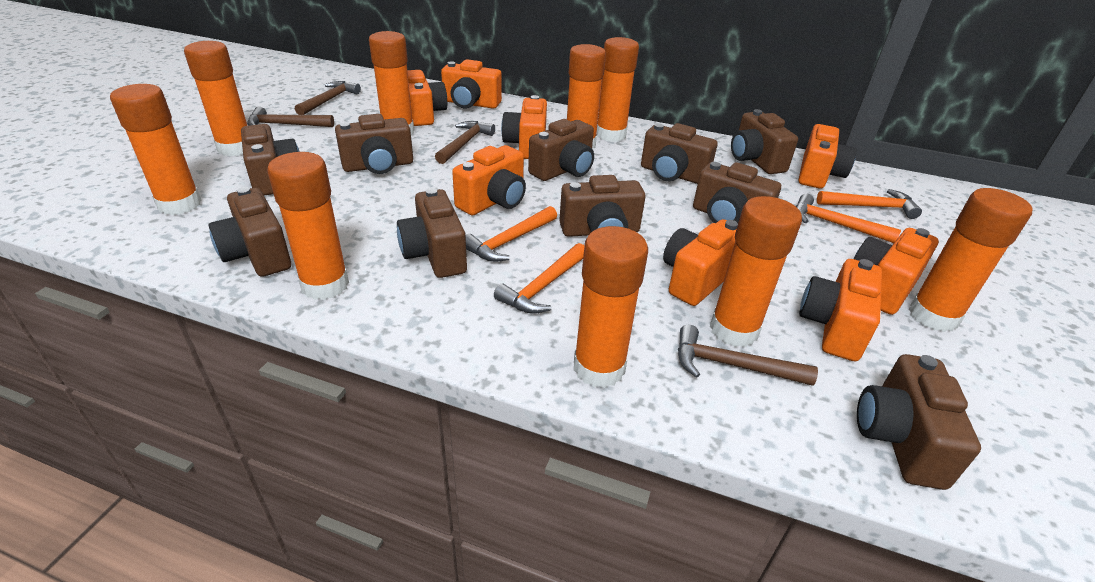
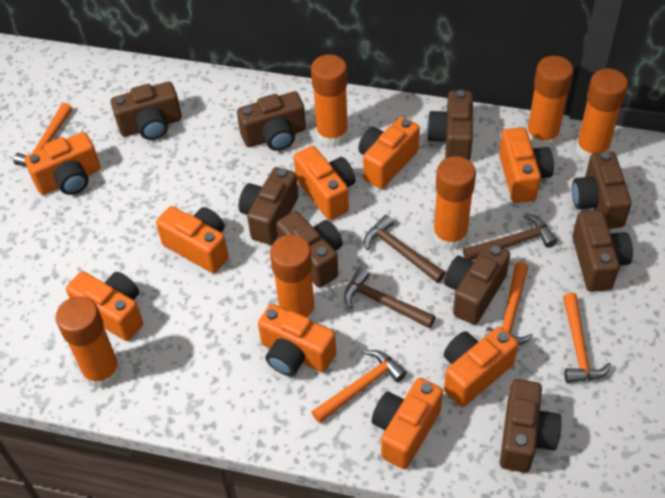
brown camera: 10 -> 9
brown hammer: 4 -> 3
orange camera: 8 -> 9
orange glue stick: 9 -> 6

